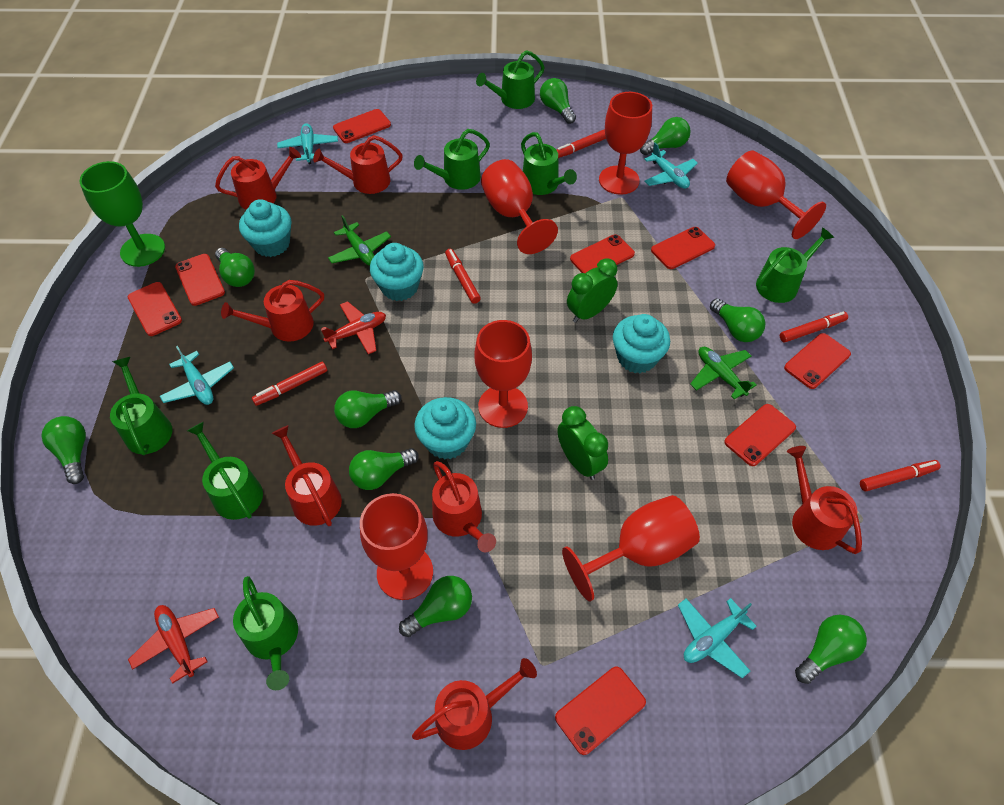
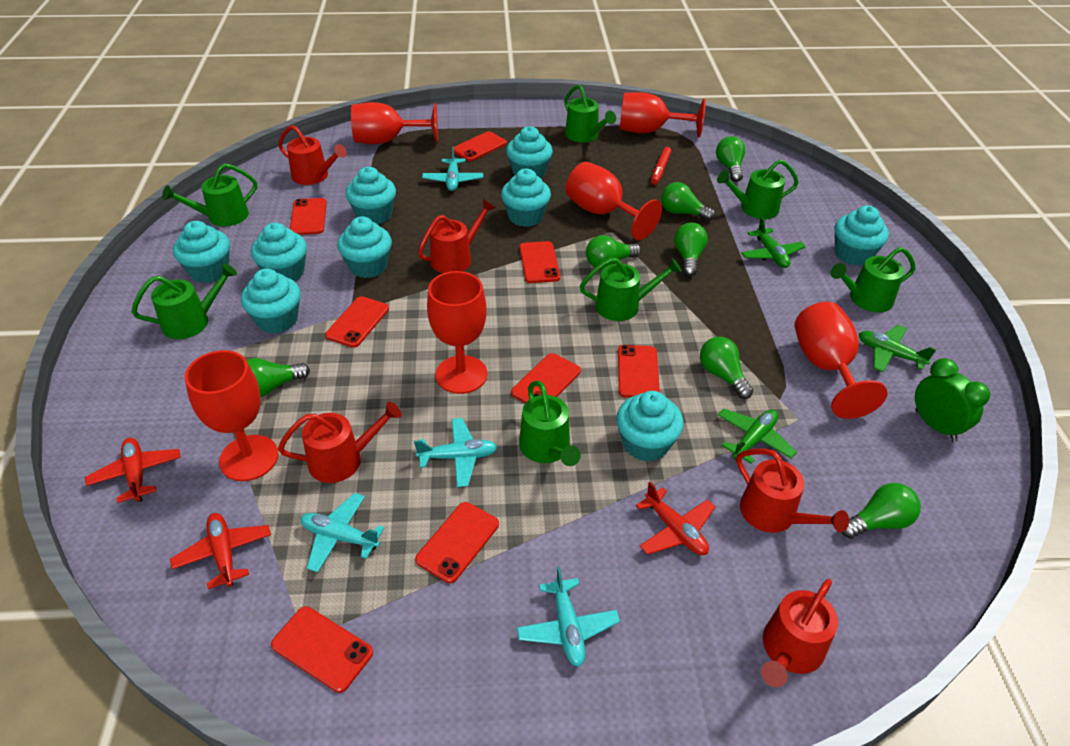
green clock: 2 -> 1
green goblet: 1 -> 0
green light bulb: 9 -> 7
green plane: 2 -> 3
red marker: 5 -> 1
red plane: 2 -> 3
red watering can: 7 -> 5
turquoise cupcake: 4 -> 9

